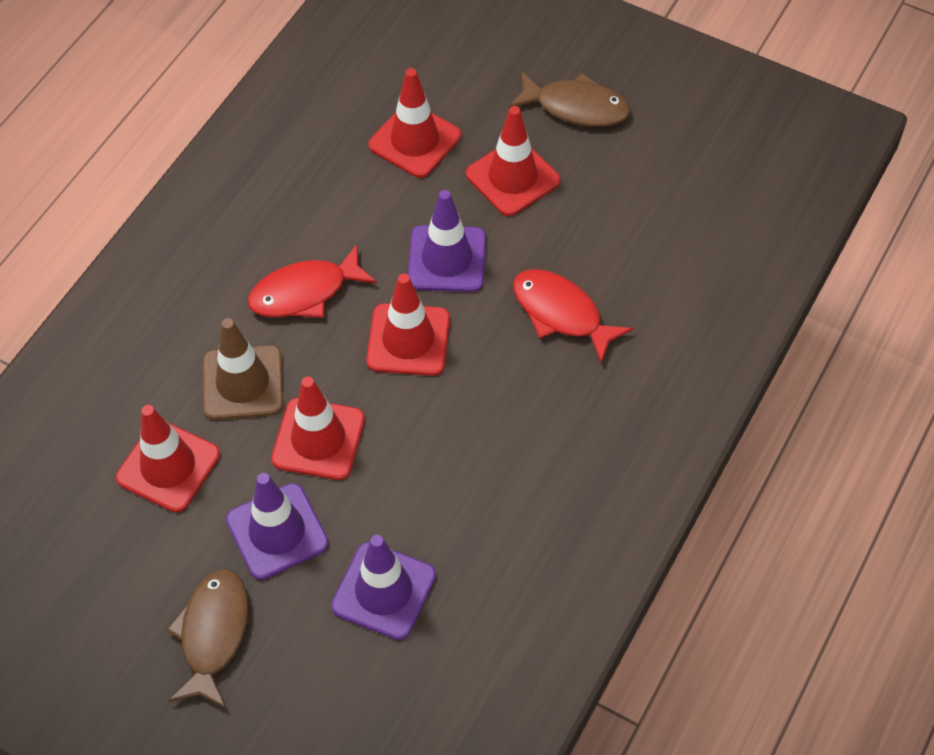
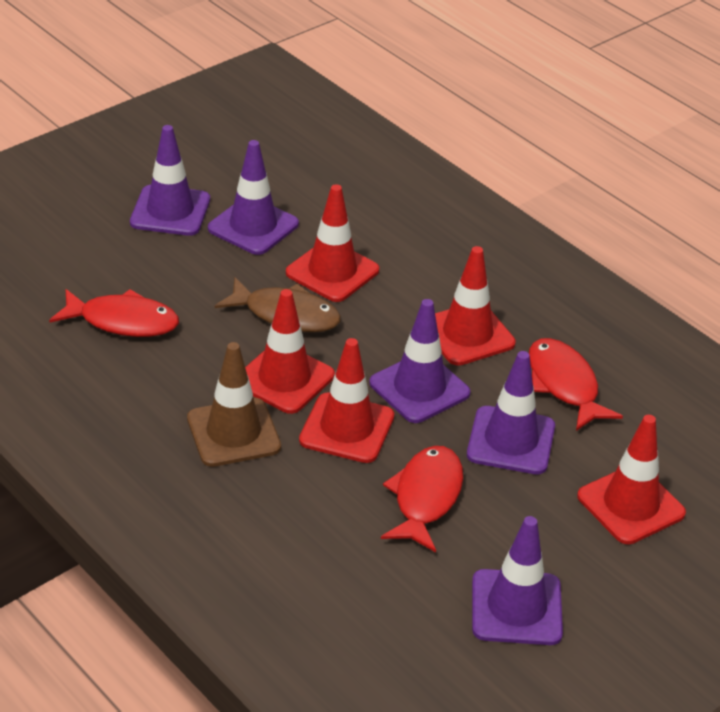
brown fish: 2 -> 1
purple traffic cone: 3 -> 5
red fish: 2 -> 3

